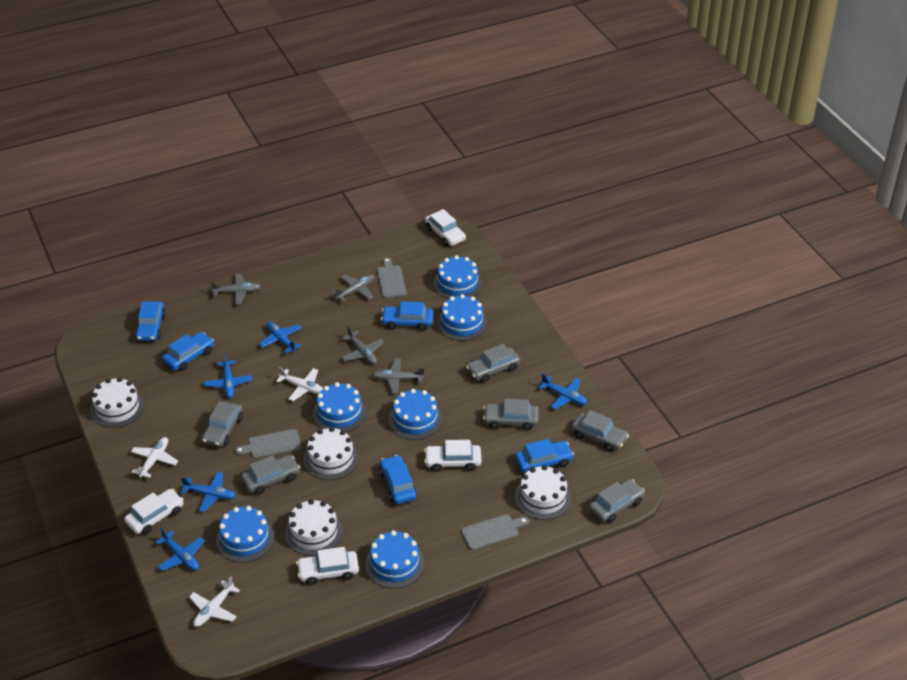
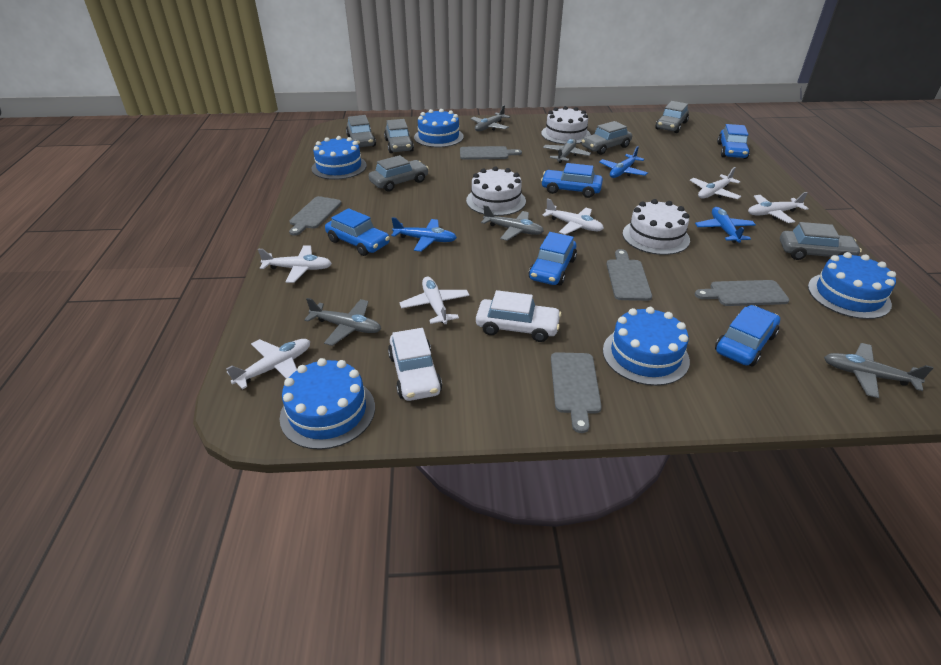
blue cake: 6 -> 5
blue plane: 5 -> 3
grey cutting board: 3 -> 5
grey plane: 4 -> 5
white cake: 4 -> 3
white car: 4 -> 2
white plane: 3 -> 6

